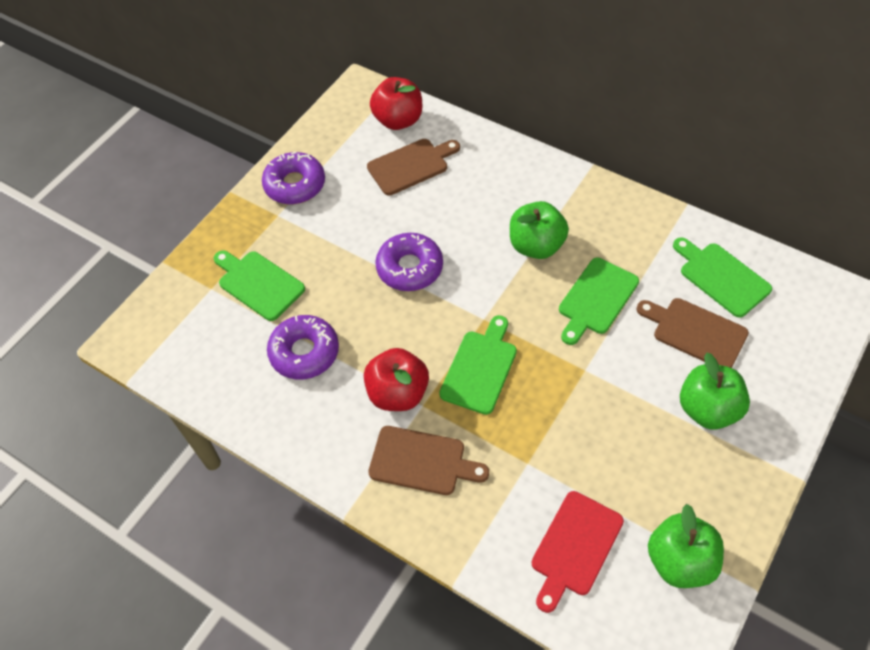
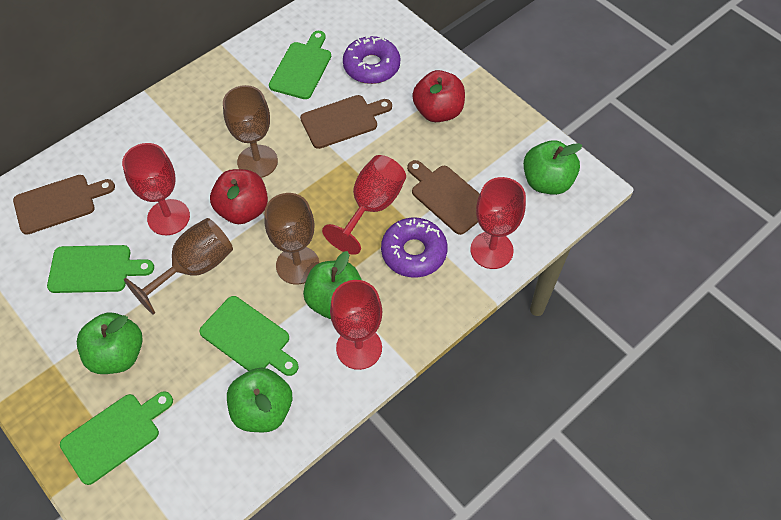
brown goblet: 0 -> 3
green apple: 3 -> 4
purple donut: 3 -> 2
red cutting board: 1 -> 0
red goblet: 0 -> 4

